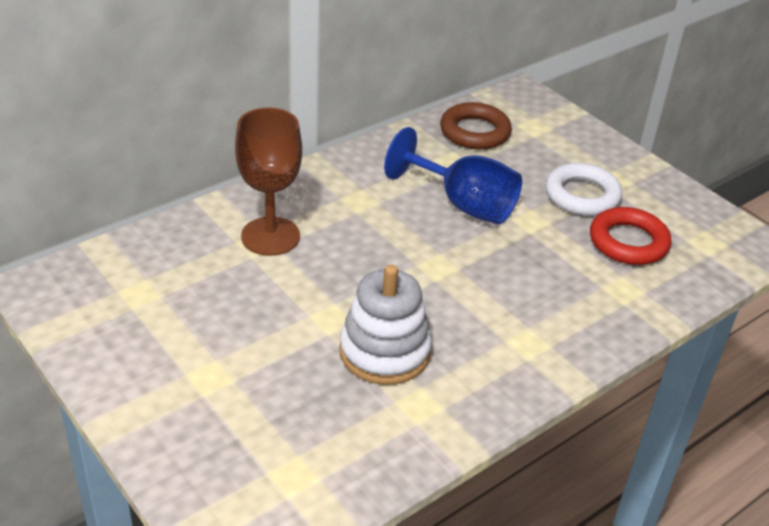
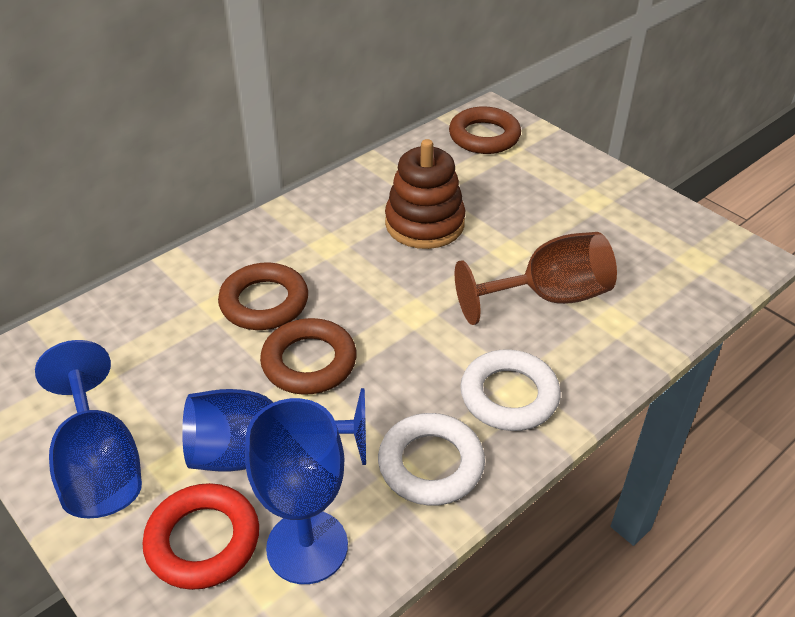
blue goblet: 1 -> 3
brown ring: 1 -> 3
brown stacking toy: 0 -> 1
white ring: 1 -> 2
white stacking toy: 1 -> 0

